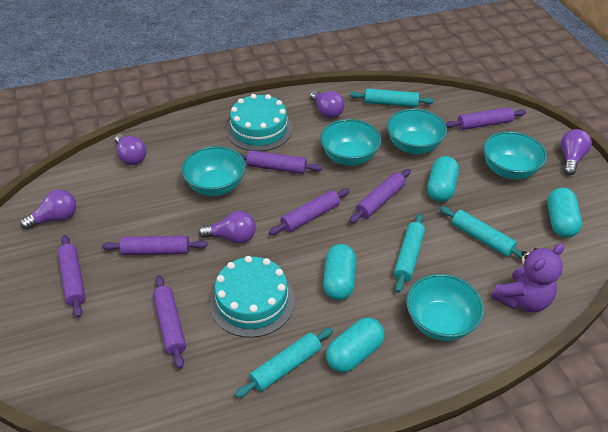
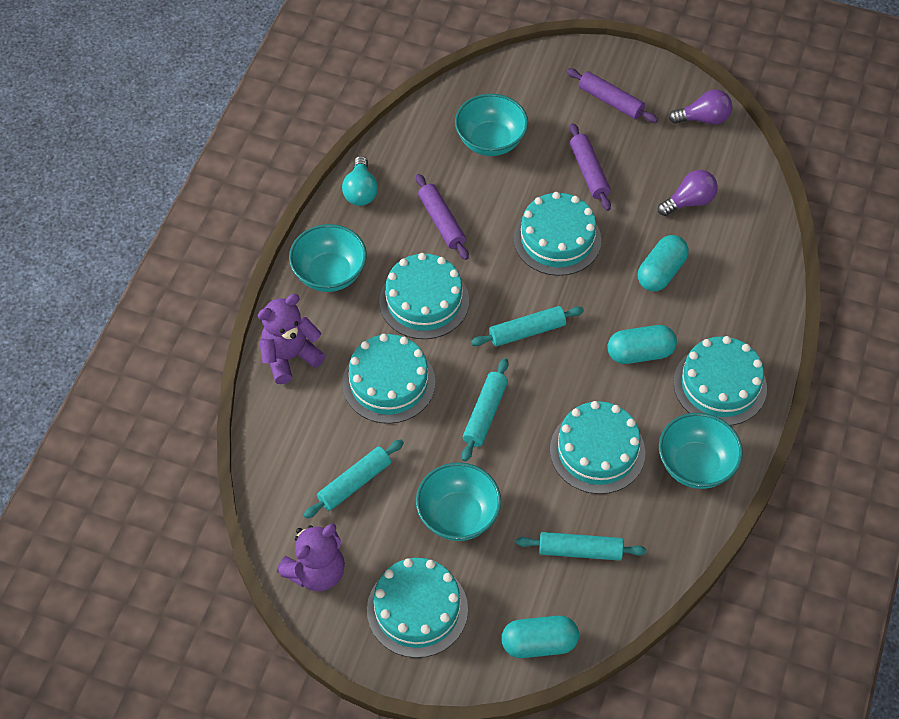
purple light bulb: 5 -> 2
purple rolling pin: 7 -> 3
purple teddy bear: 1 -> 2
turquoise bowl: 5 -> 4
turquoise cake: 2 -> 6
turquoise capsule: 4 -> 3
turquoise light bulb: 0 -> 1

